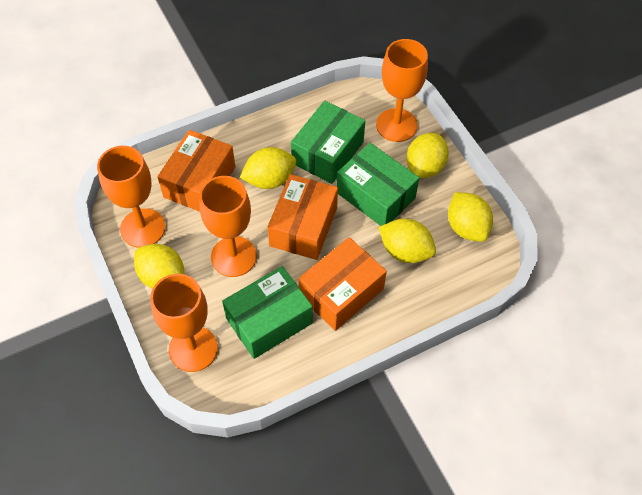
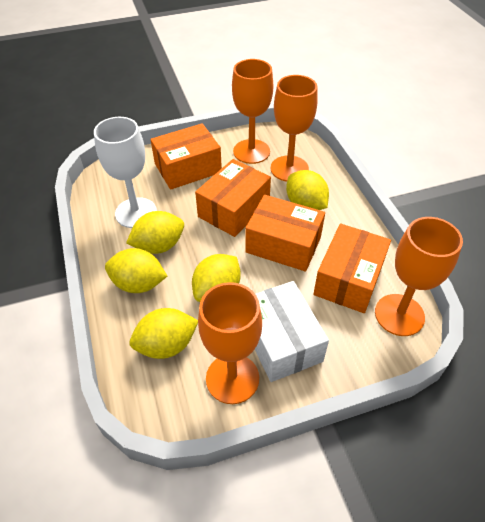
green box: 3 -> 0
orange box: 3 -> 4
white box: 0 -> 1
white goblet: 0 -> 1

